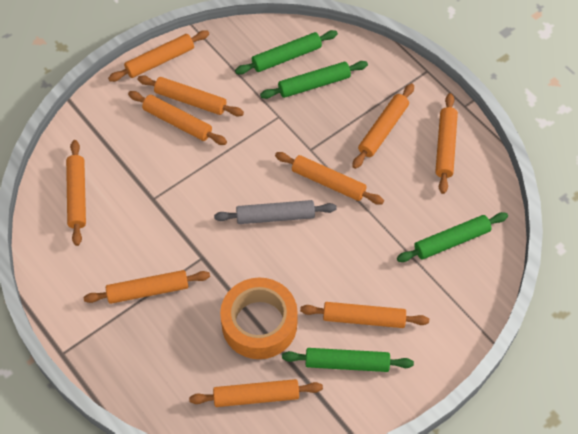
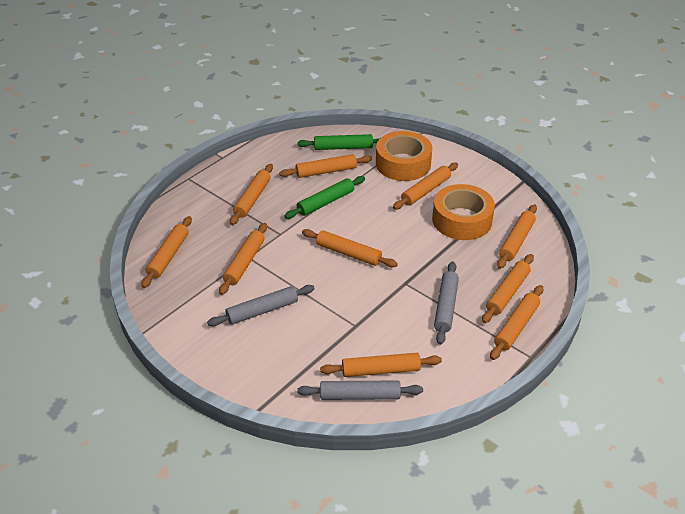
green rolling pin: 4 -> 2
grey rolling pin: 1 -> 3
orange tape: 1 -> 2

